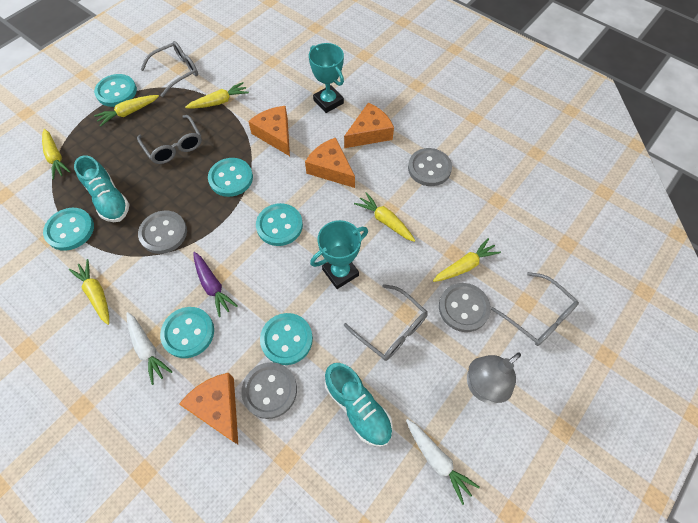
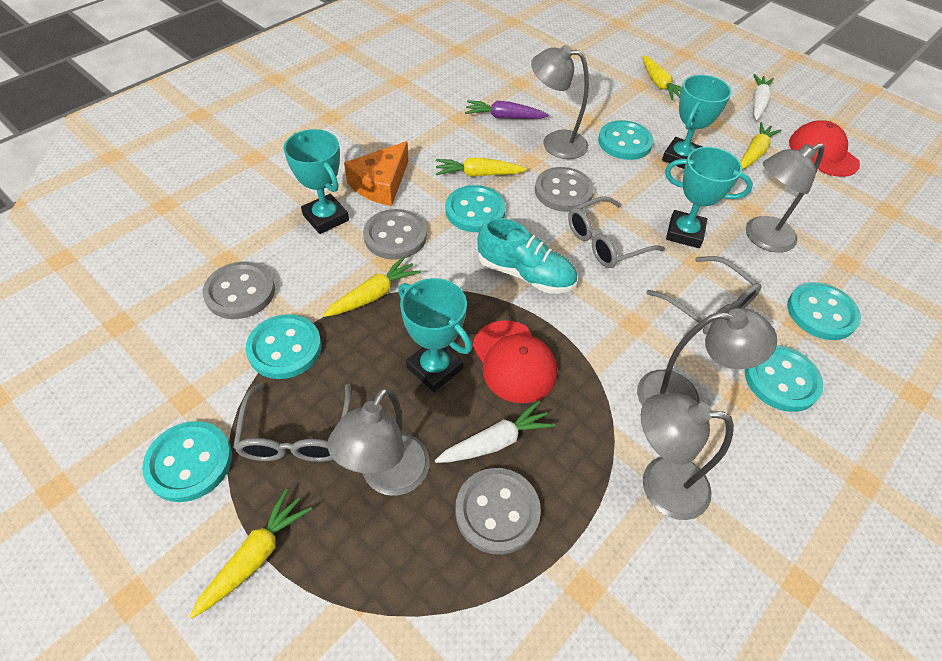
grey glasses: 4 -> 3
grey lamp: 1 -> 5
orange cheese: 4 -> 1
red cap: 0 -> 2
turquoise shoe: 2 -> 1
turquoise trophy: 2 -> 4
yellow carrot: 6 -> 5

